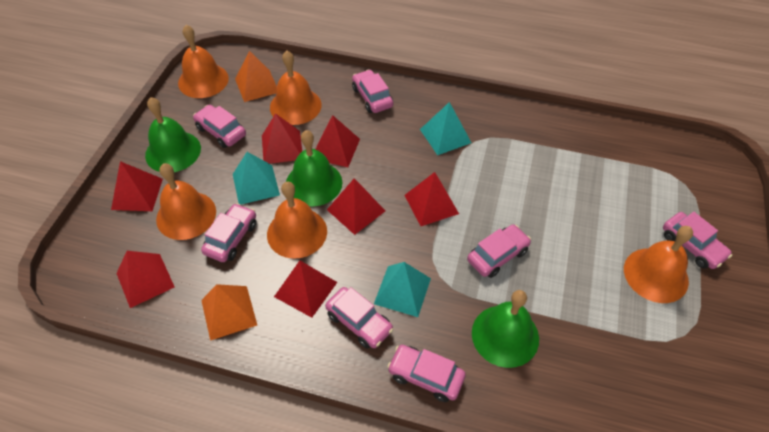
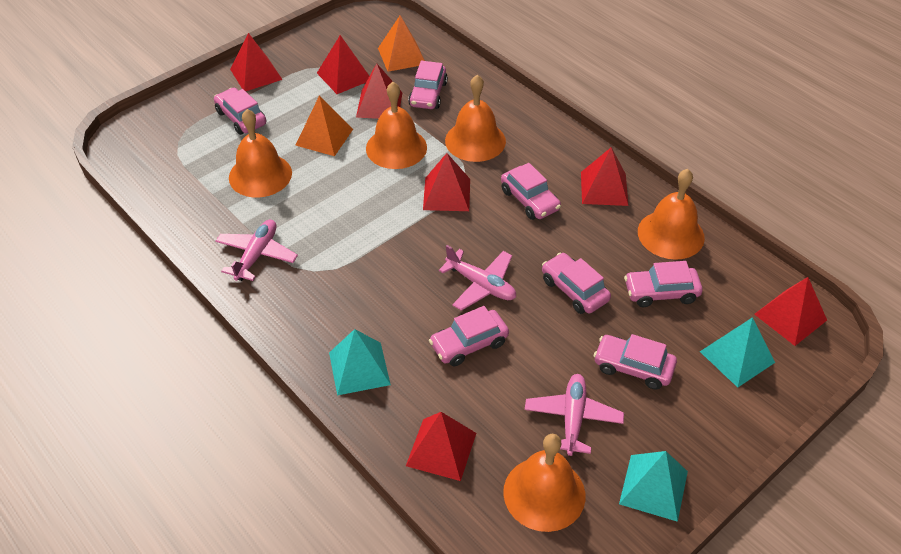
green bell: 3 -> 0
pink plane: 0 -> 3

